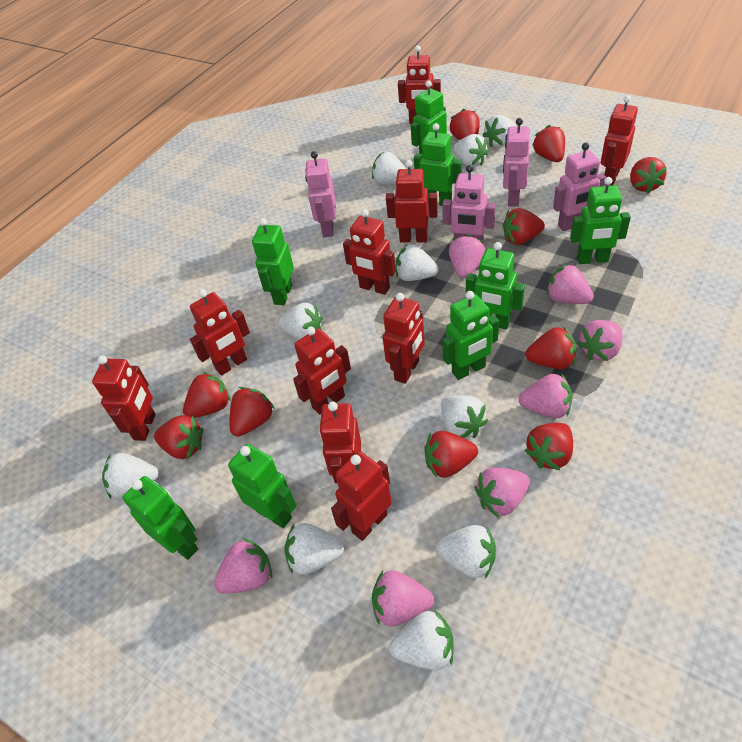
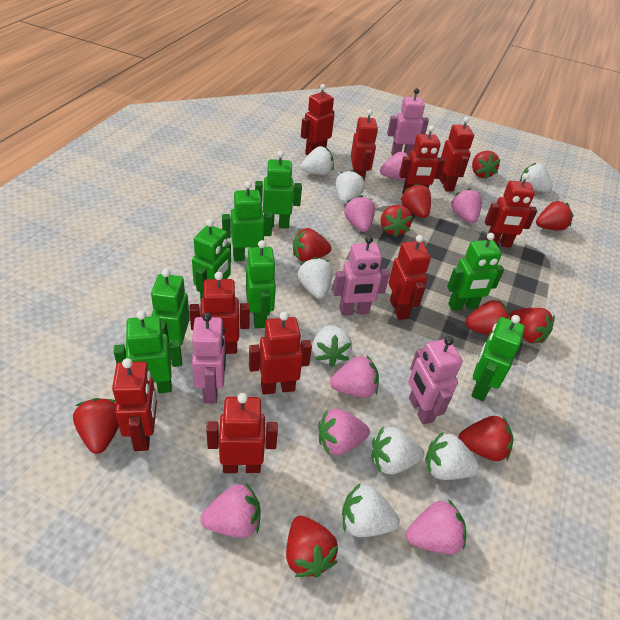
white strawberry: 10 -> 8

